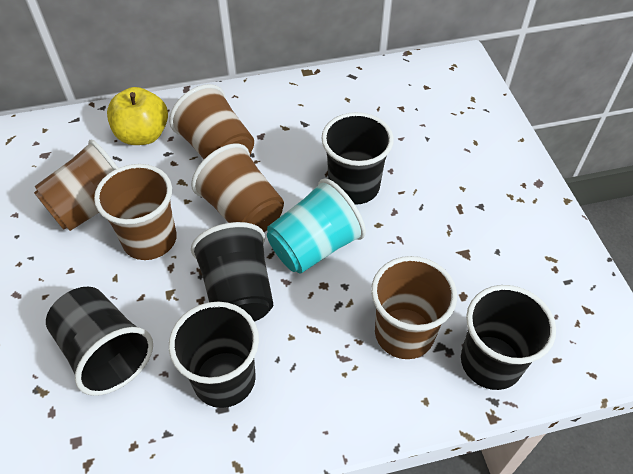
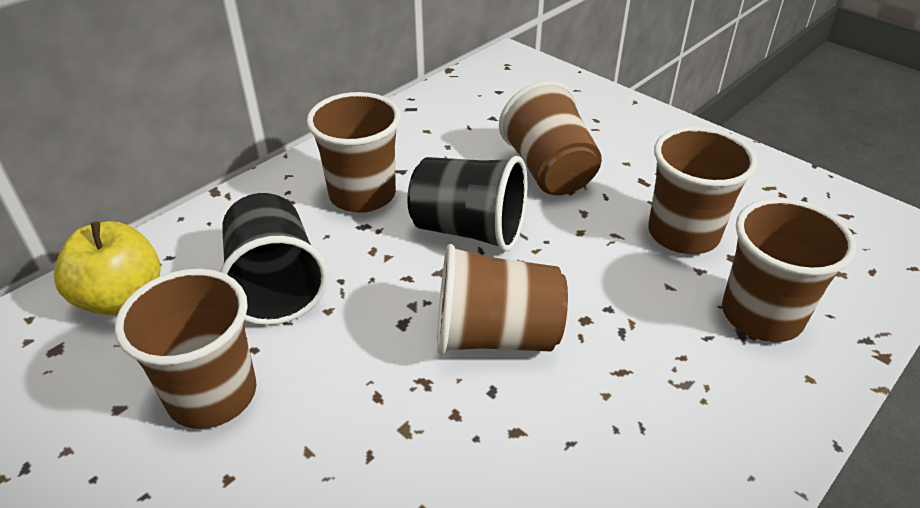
black cup: 5 -> 2
brown cup: 5 -> 6
turquoise cup: 1 -> 0

